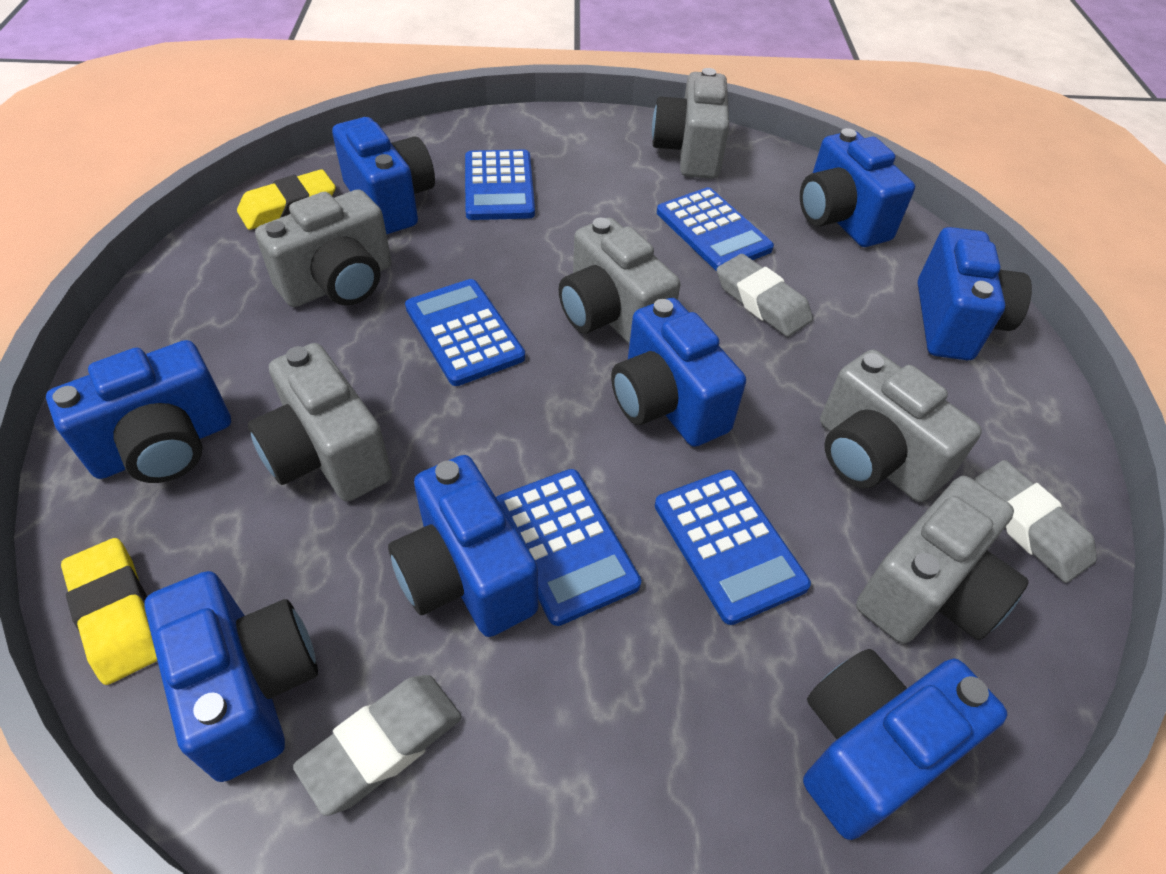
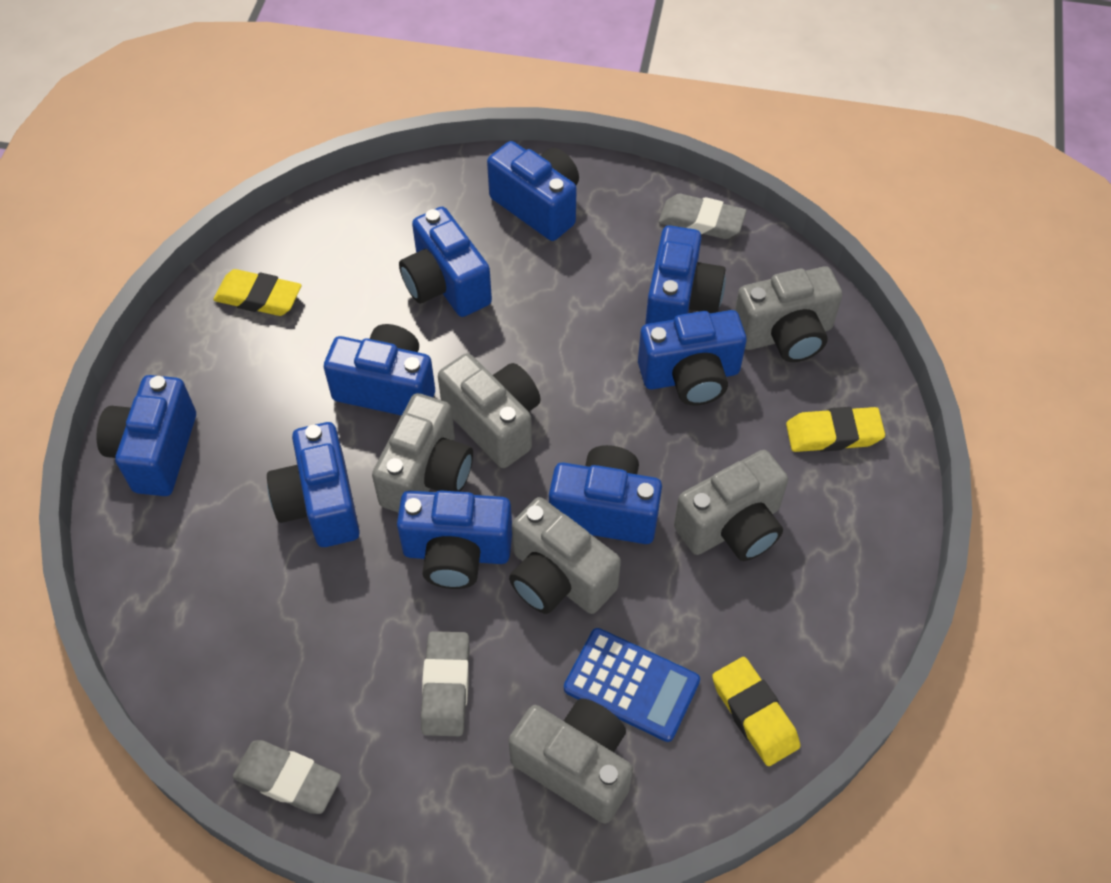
blue calculator: 5 -> 1
blue camera: 8 -> 9
yellow eraser: 2 -> 3

